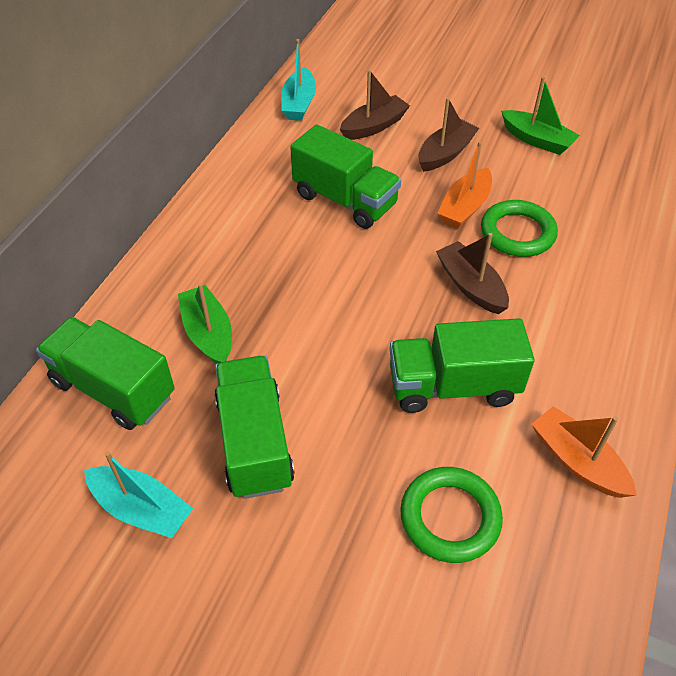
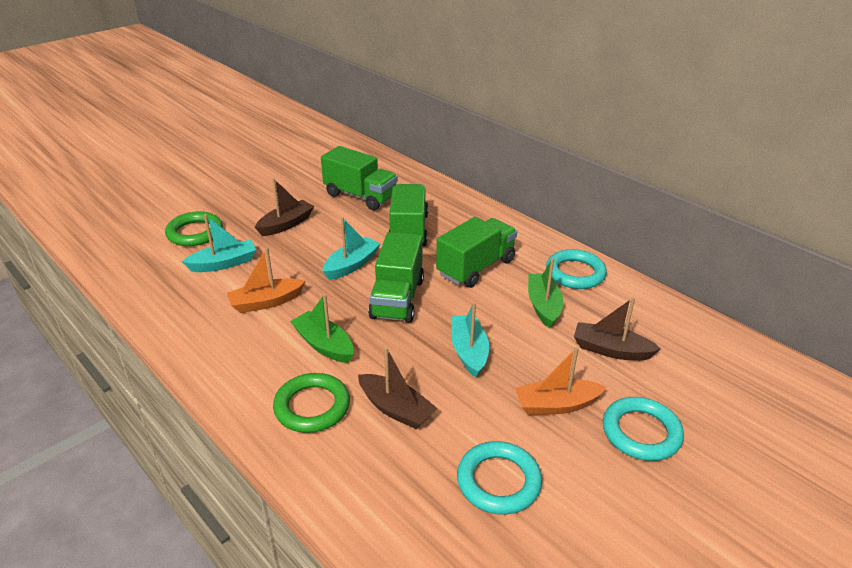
turquoise boat: 2 -> 3
turquoise ring: 0 -> 3

